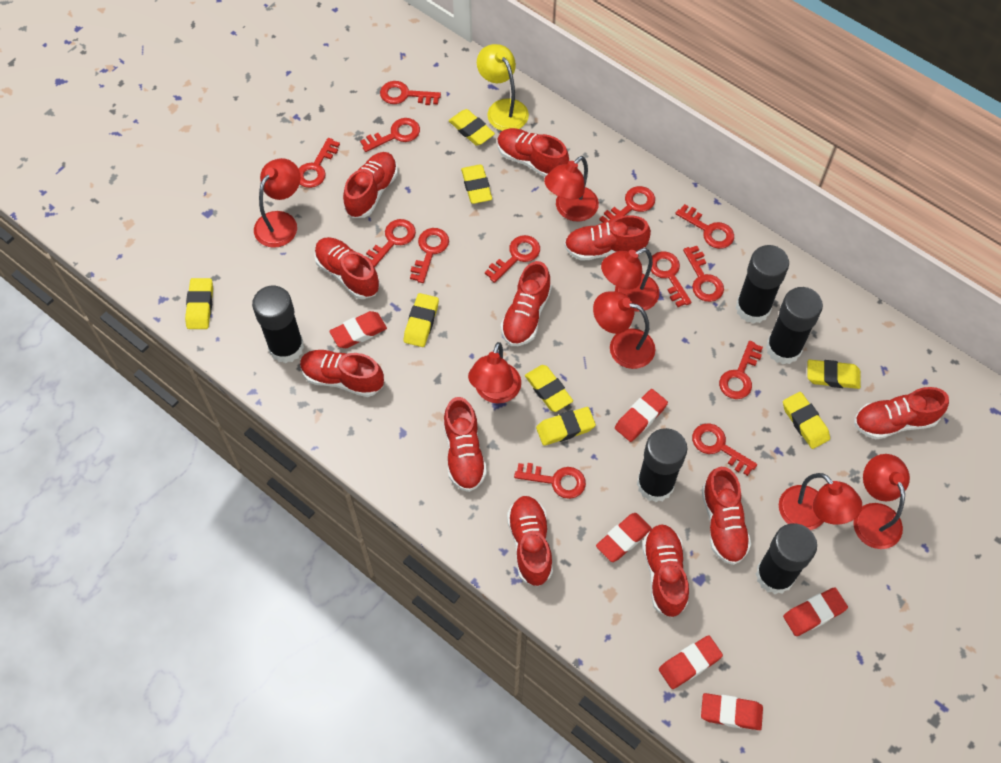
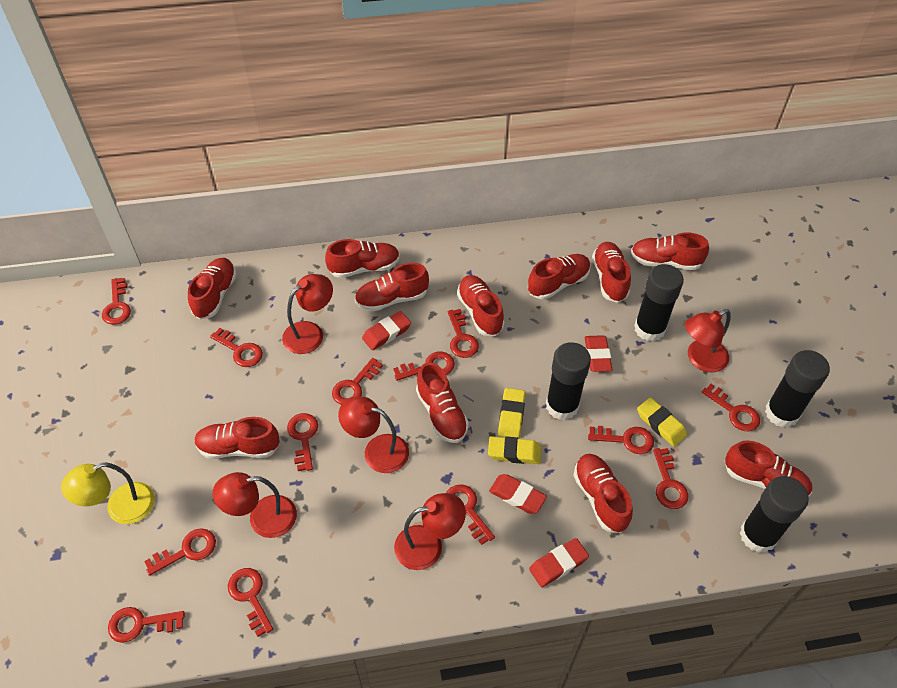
black glue stick: 5 -> 4
red eraser: 6 -> 4
red lamp: 7 -> 5
yellow eraser: 8 -> 3

